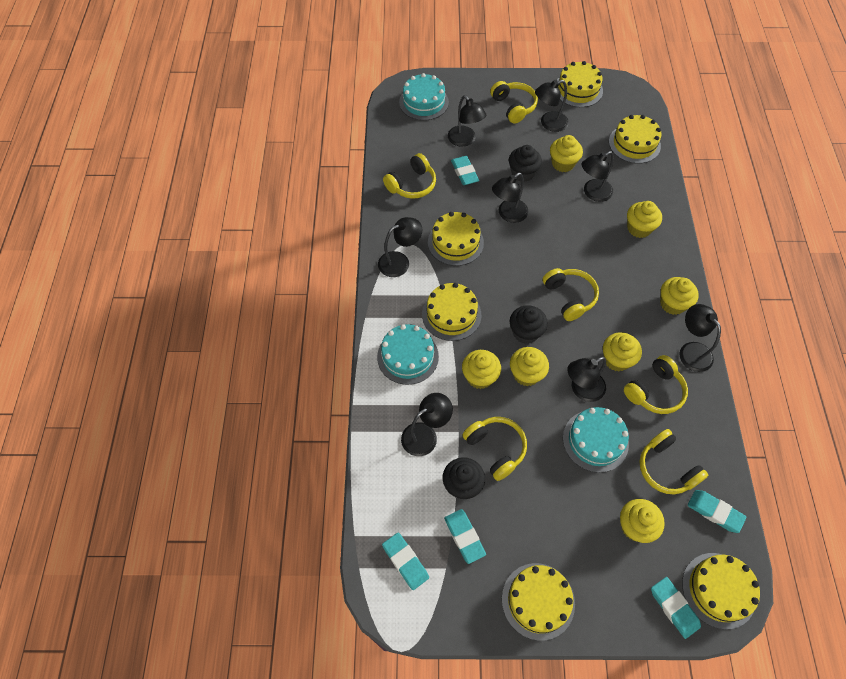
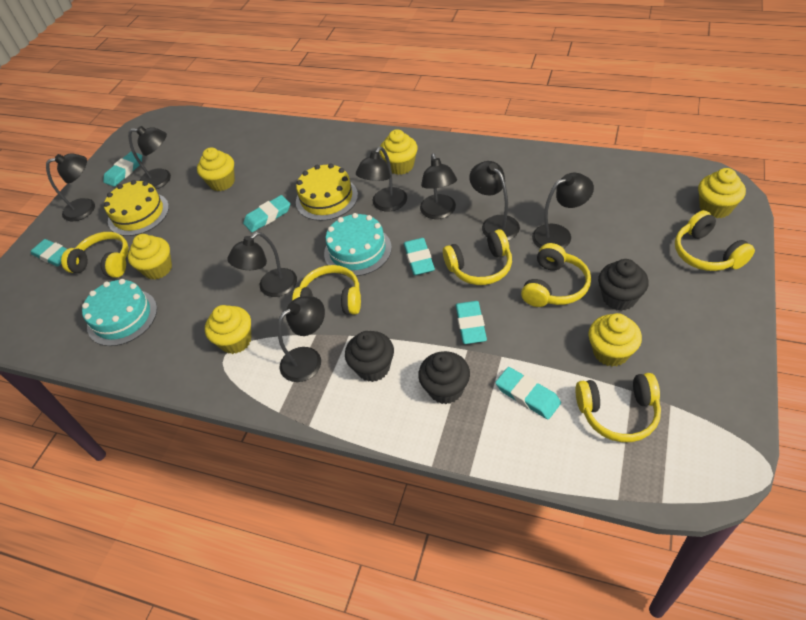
turquoise cake: 3 -> 2
turquoise eraser: 5 -> 6
yellow cake: 6 -> 2
yellow cupcake: 7 -> 6

